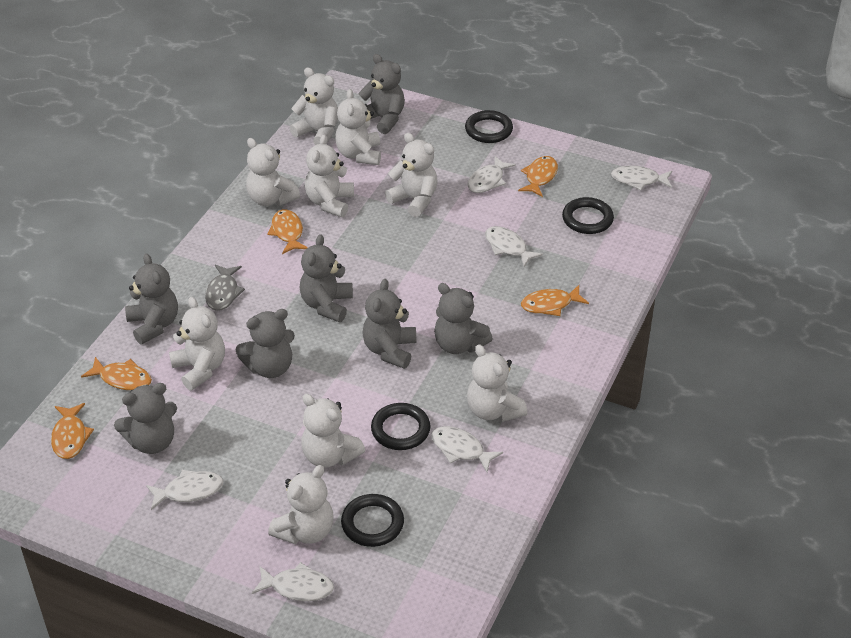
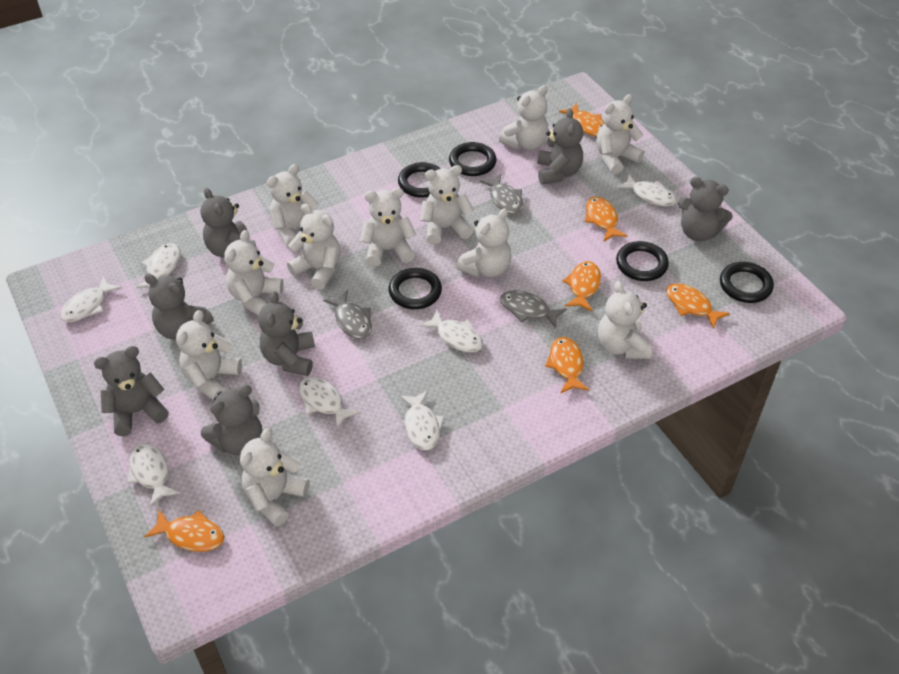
black ring: 4 -> 5
grey fish: 1 -> 3
orange fish: 5 -> 6
white fish: 6 -> 7
white teddy bear: 9 -> 11

